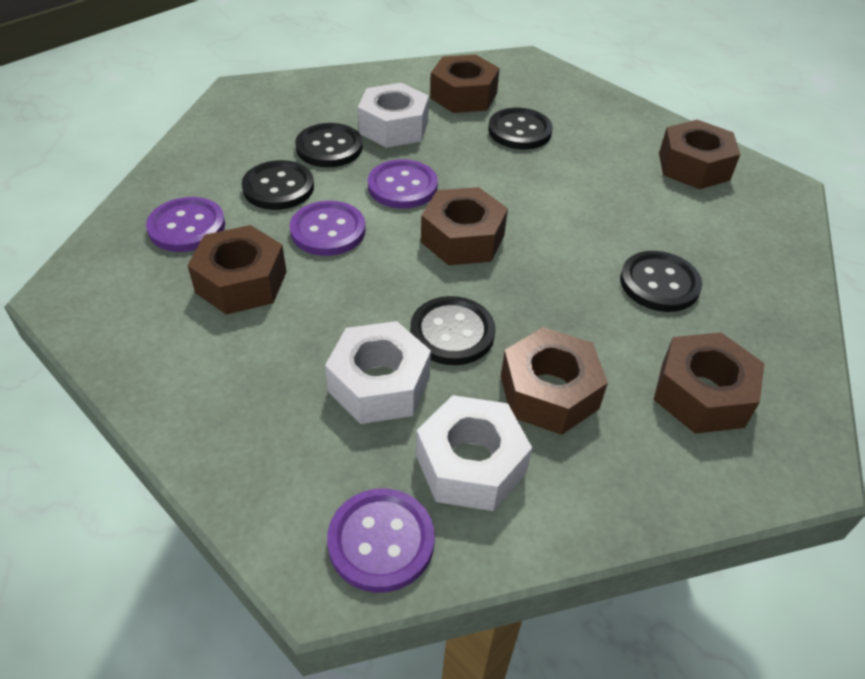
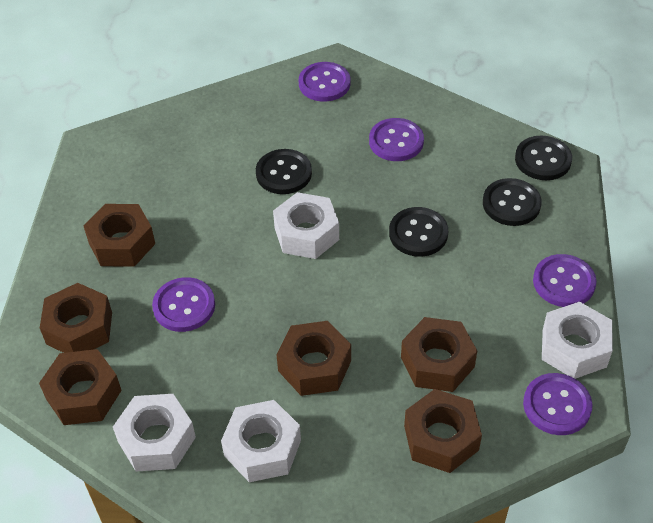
black button: 5 -> 4
purple button: 4 -> 5
white nut: 3 -> 4

